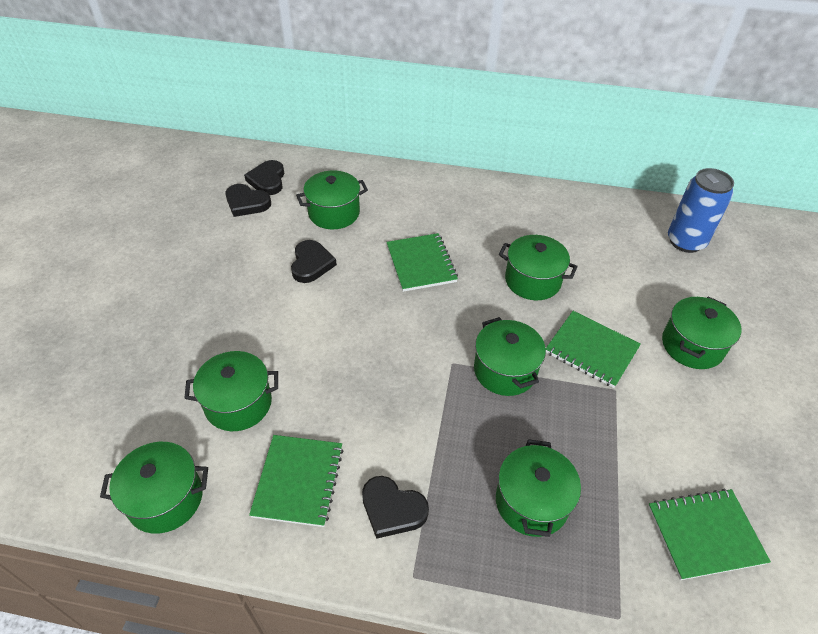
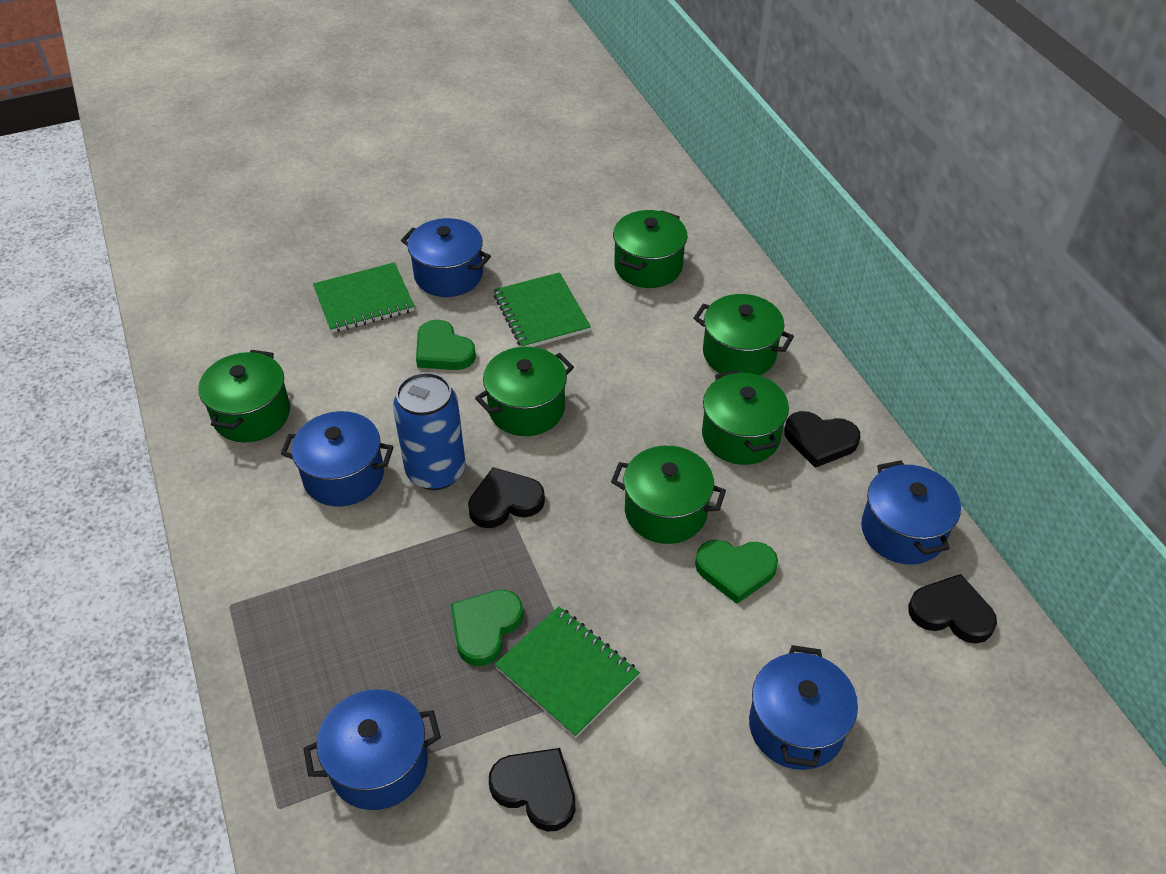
blue pot: 0 -> 5
green heart: 0 -> 3
green notebook: 4 -> 3
green pot: 7 -> 6

